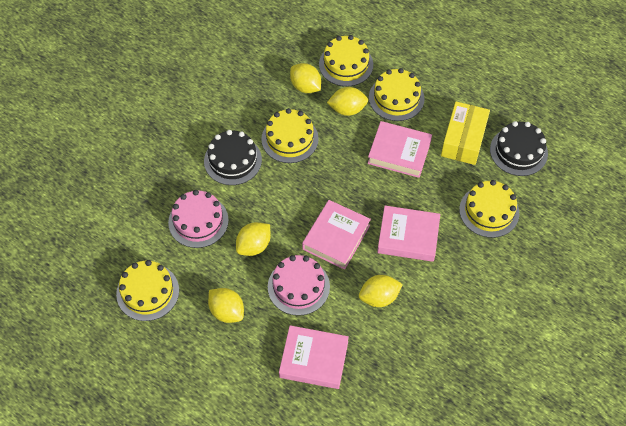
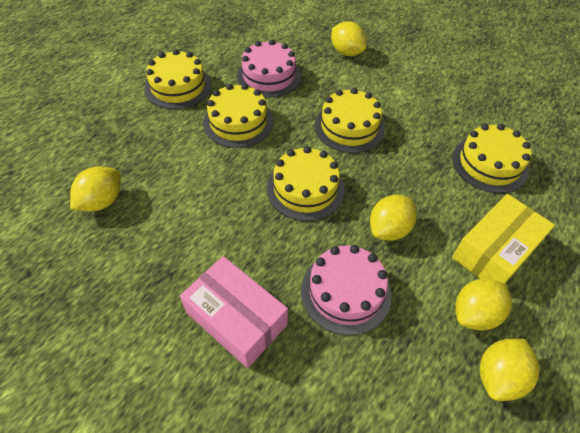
black cake: 2 -> 0
pink book: 4 -> 0
pink box: 0 -> 1

